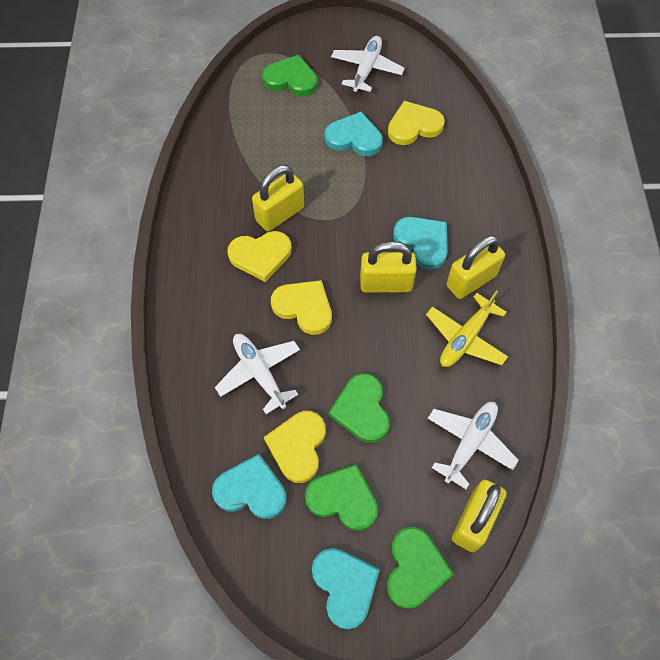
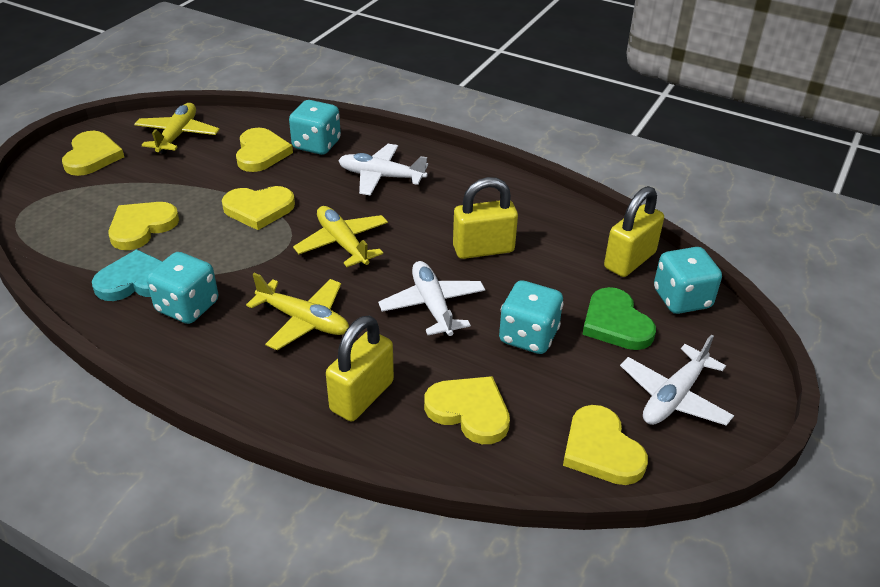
green heart: 4 -> 1
turquoise dice: 0 -> 4
turquoise heart: 4 -> 1
yellow heart: 4 -> 6
yellow padlock: 4 -> 3
yellow plane: 1 -> 3

